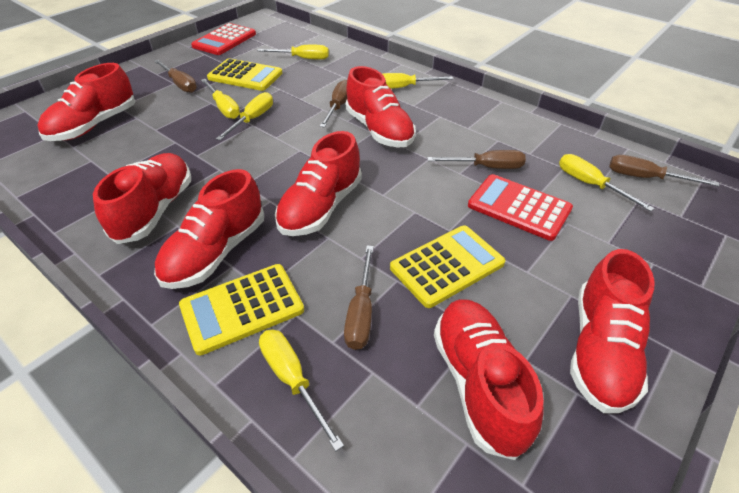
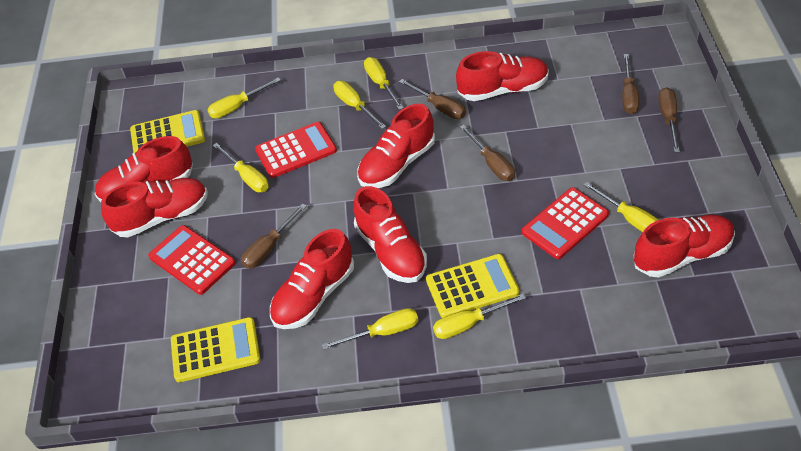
red calculator: 2 -> 3
yellow screwdriver: 6 -> 7

